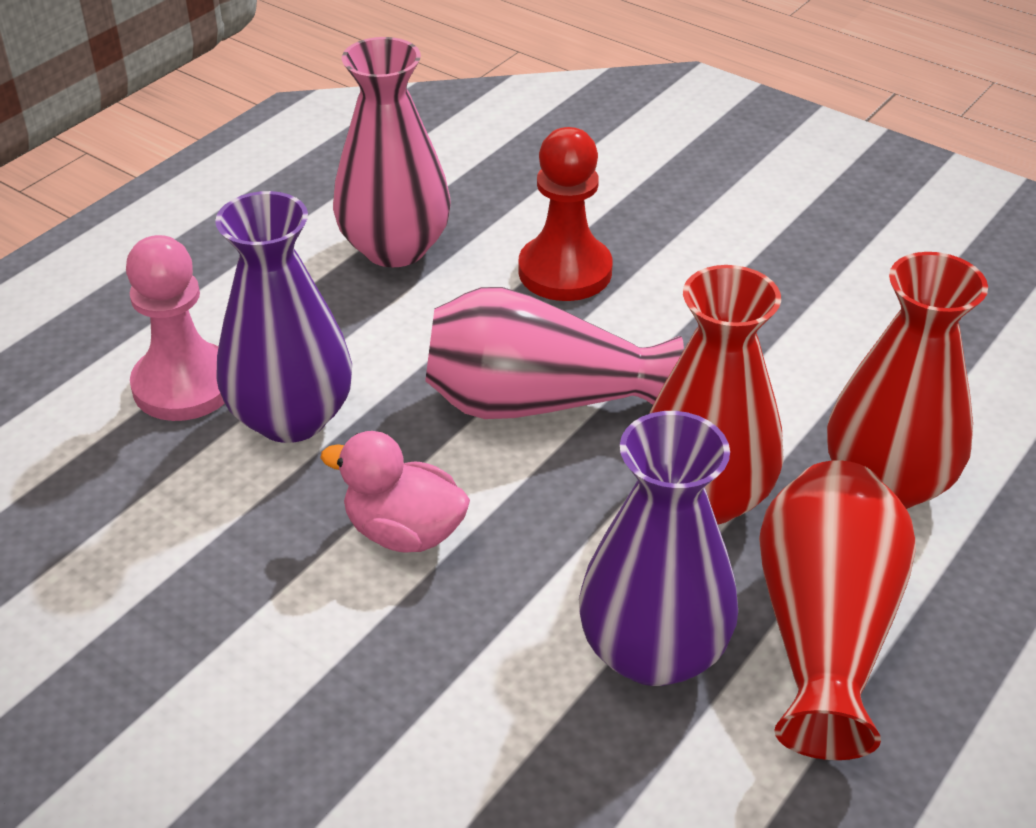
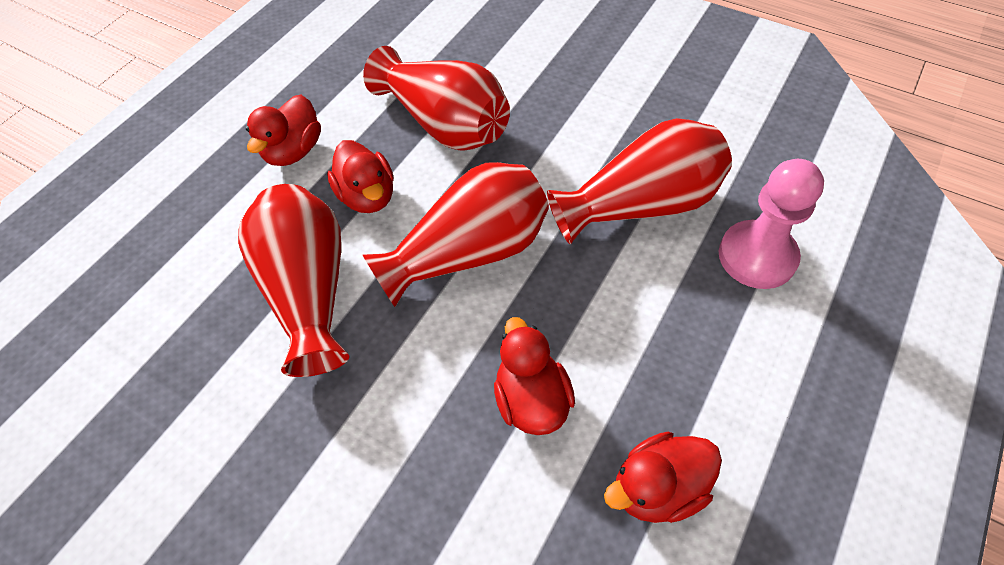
pink duck: 1 -> 0
pink vase: 2 -> 0
purple vase: 2 -> 0
red duck: 0 -> 4
red pawn: 1 -> 0
red vase: 3 -> 4

